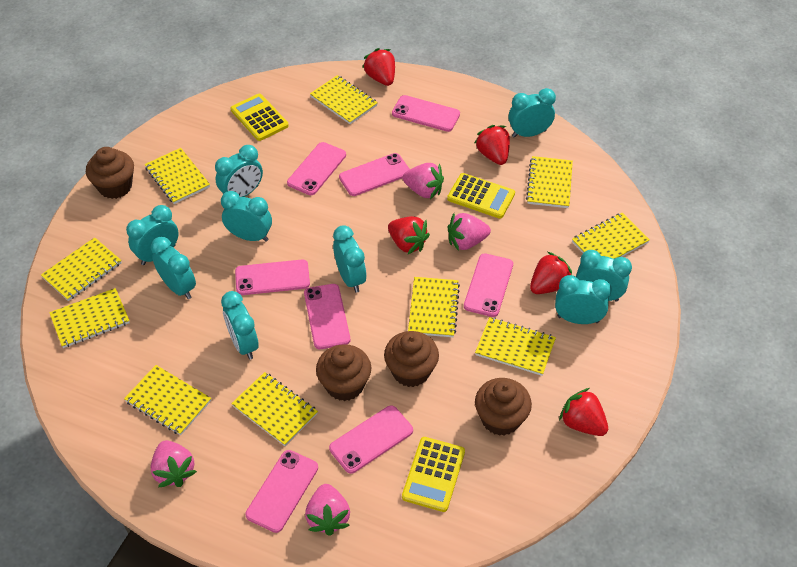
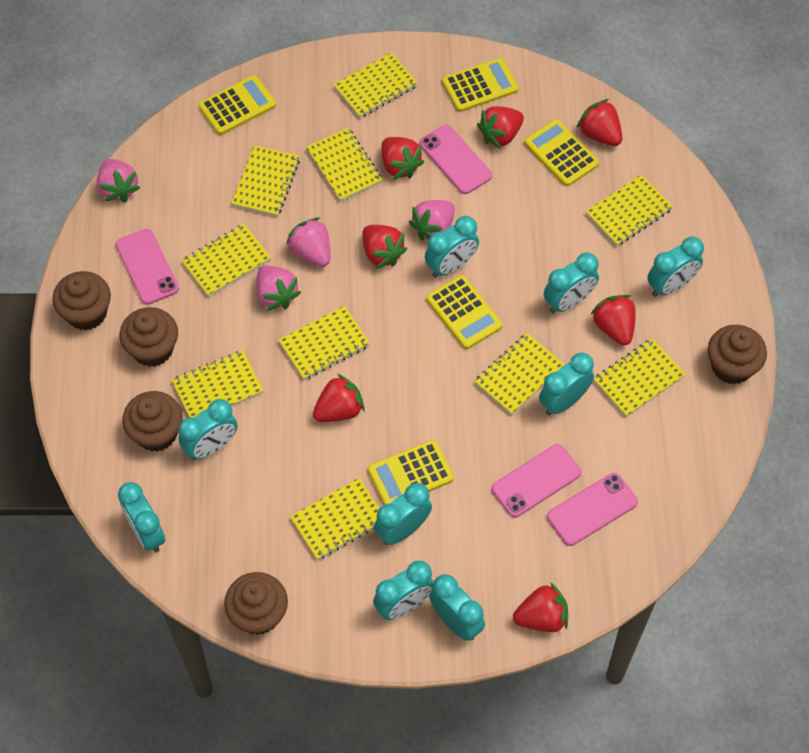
brown cupcake: 4 -> 5
pink phone: 8 -> 4
red strawberry: 5 -> 7
yellow calculator: 3 -> 5

